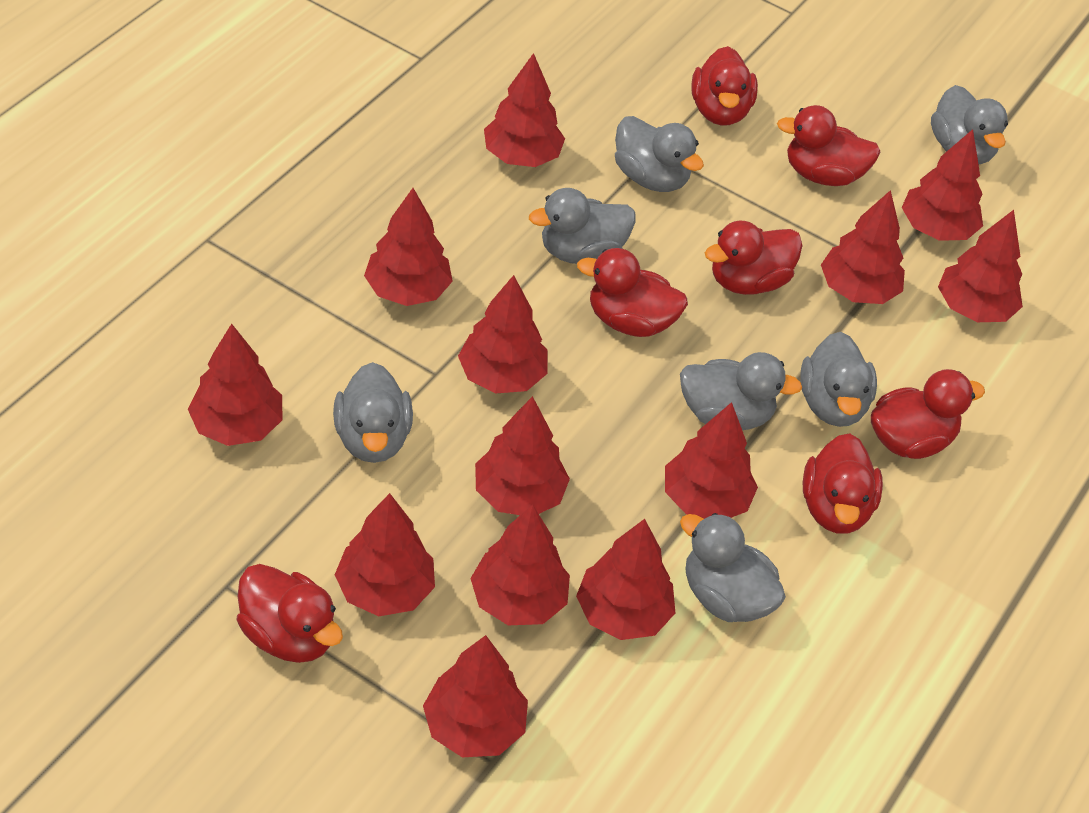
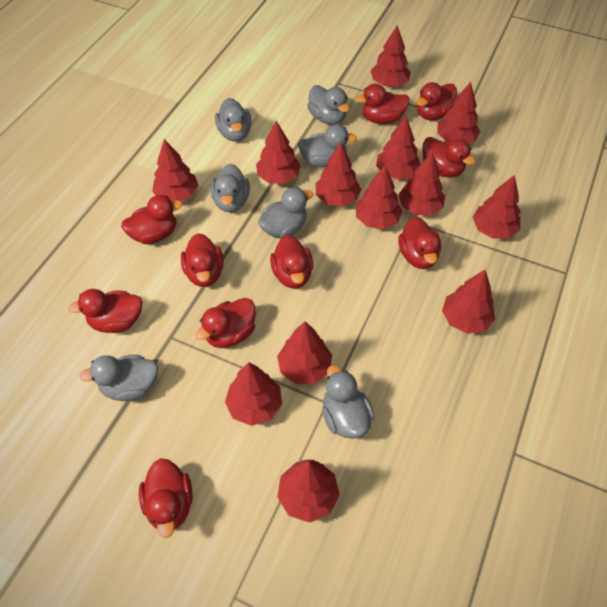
red duck: 7 -> 10

